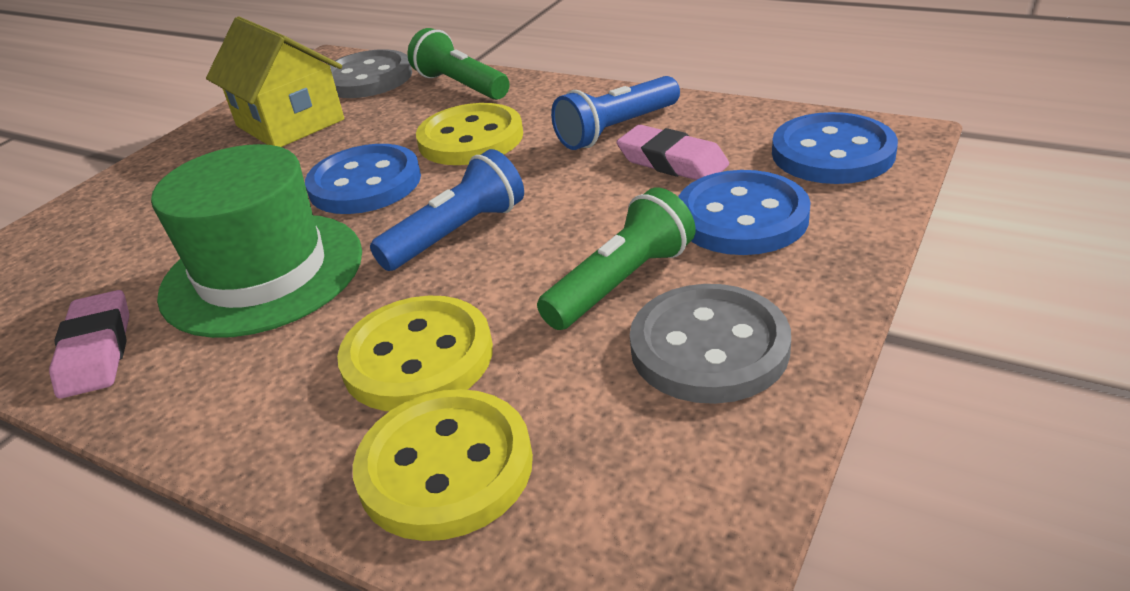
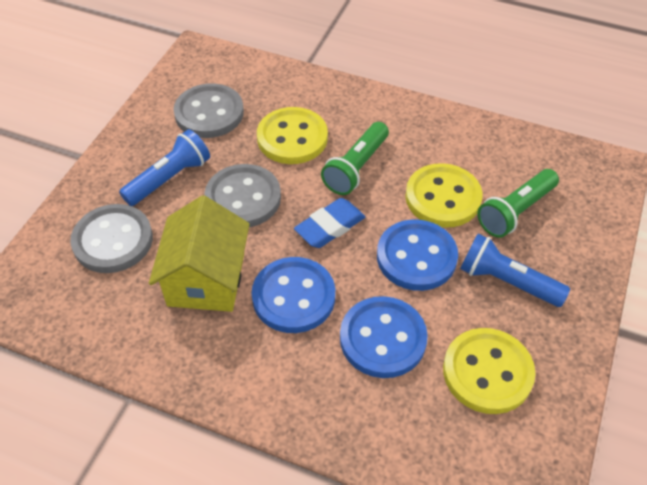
blue eraser: 0 -> 1
green hat: 1 -> 0
grey button: 2 -> 3
pink eraser: 2 -> 0

